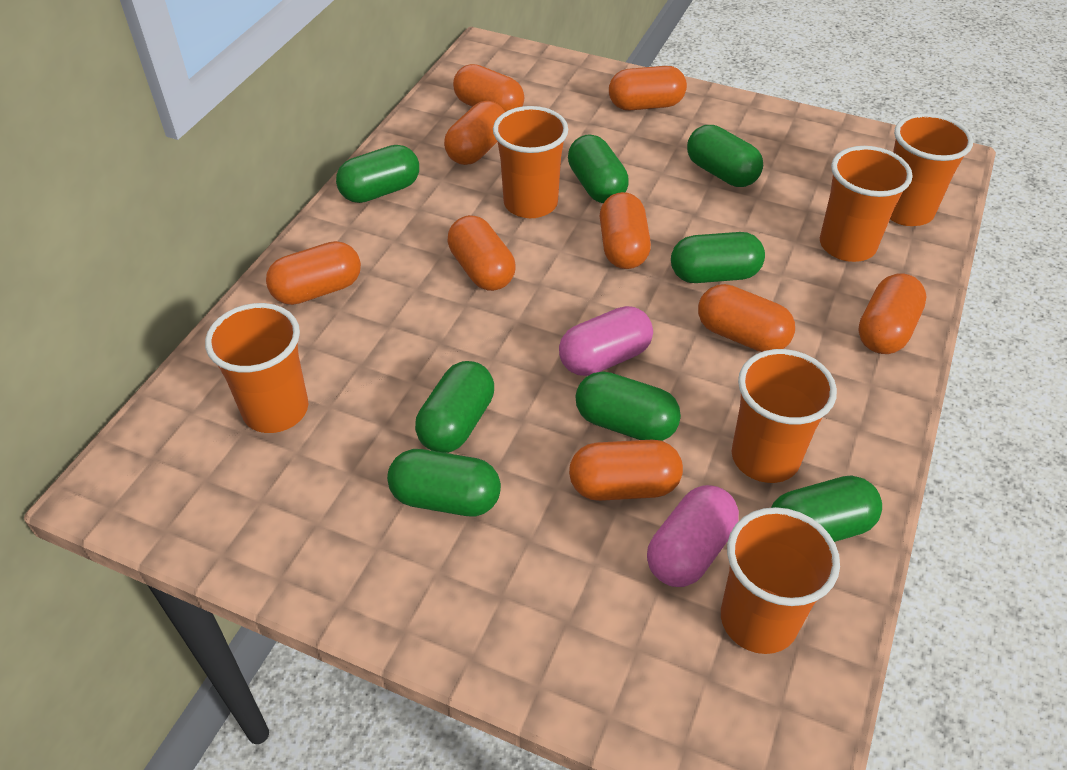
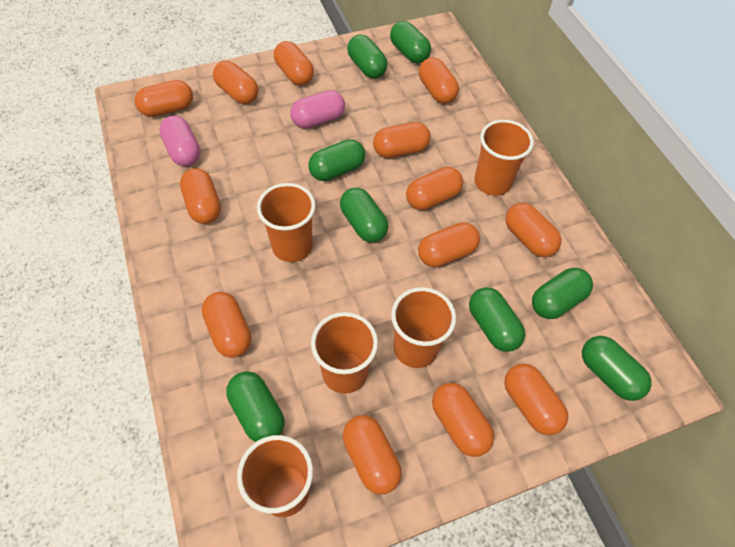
orange capsule: 9 -> 13
orange cup: 6 -> 5

